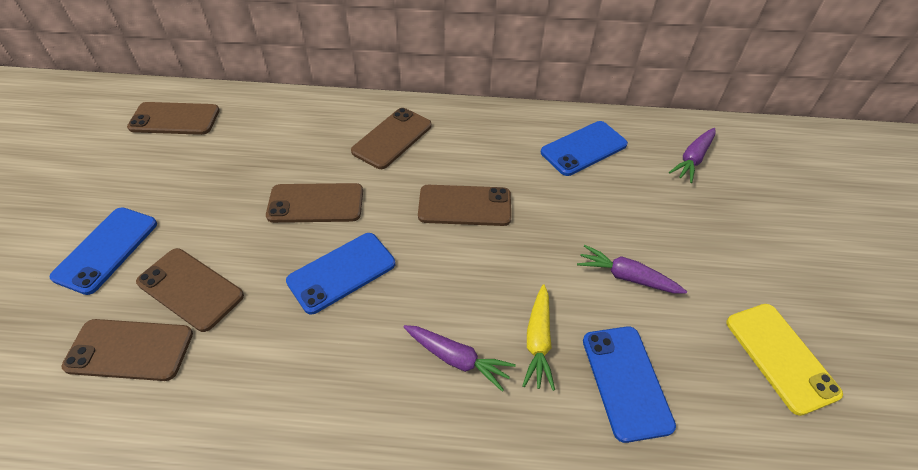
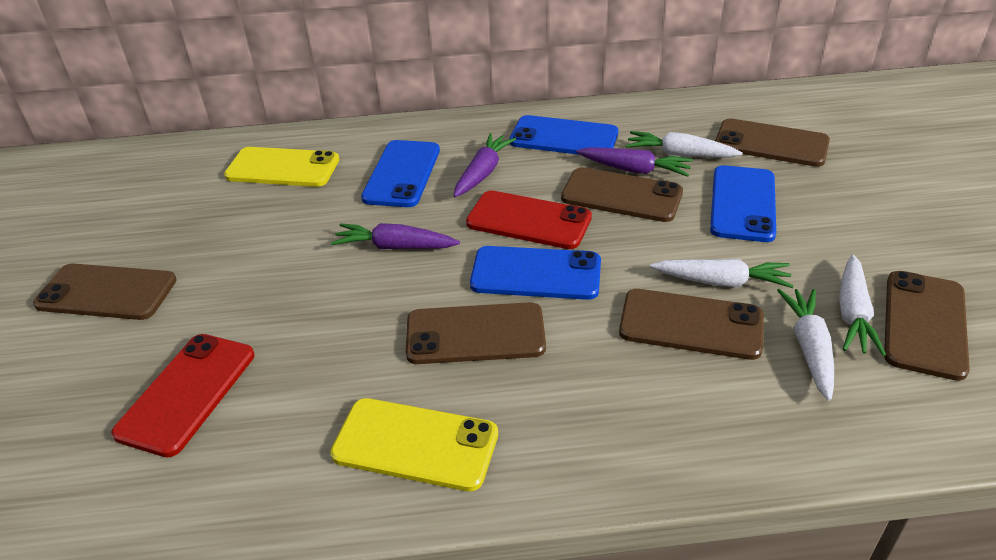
red phone: 0 -> 2
white carrot: 0 -> 4
yellow carrot: 1 -> 0
yellow phone: 1 -> 2

